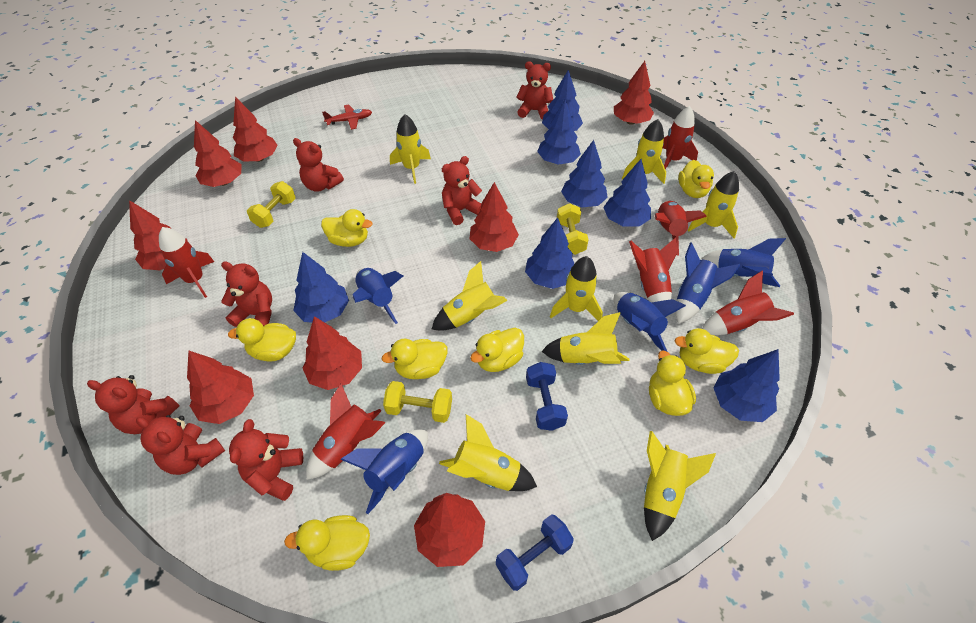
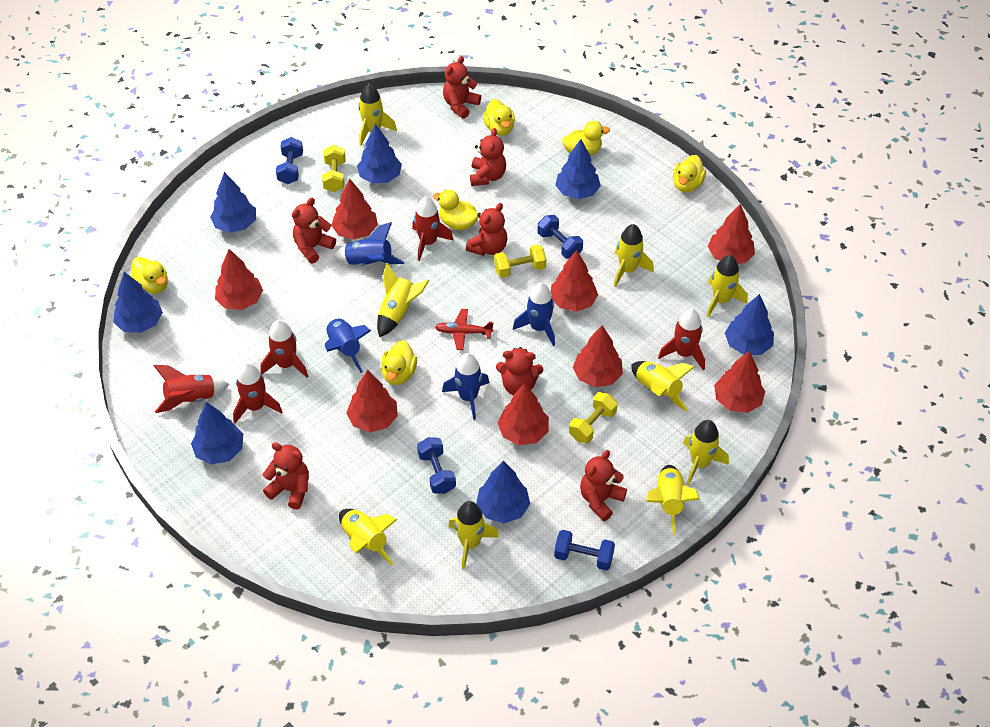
blue dumbbell: 2 -> 4
blue rocket: 5 -> 4
red rocket: 6 -> 5
yellow duck: 8 -> 6
yellow rocket: 8 -> 9

